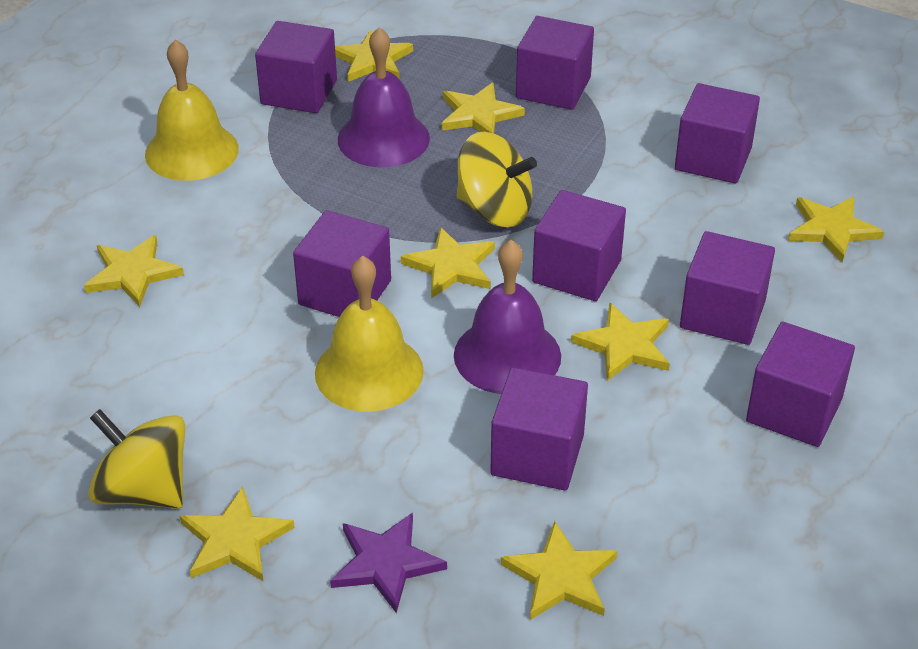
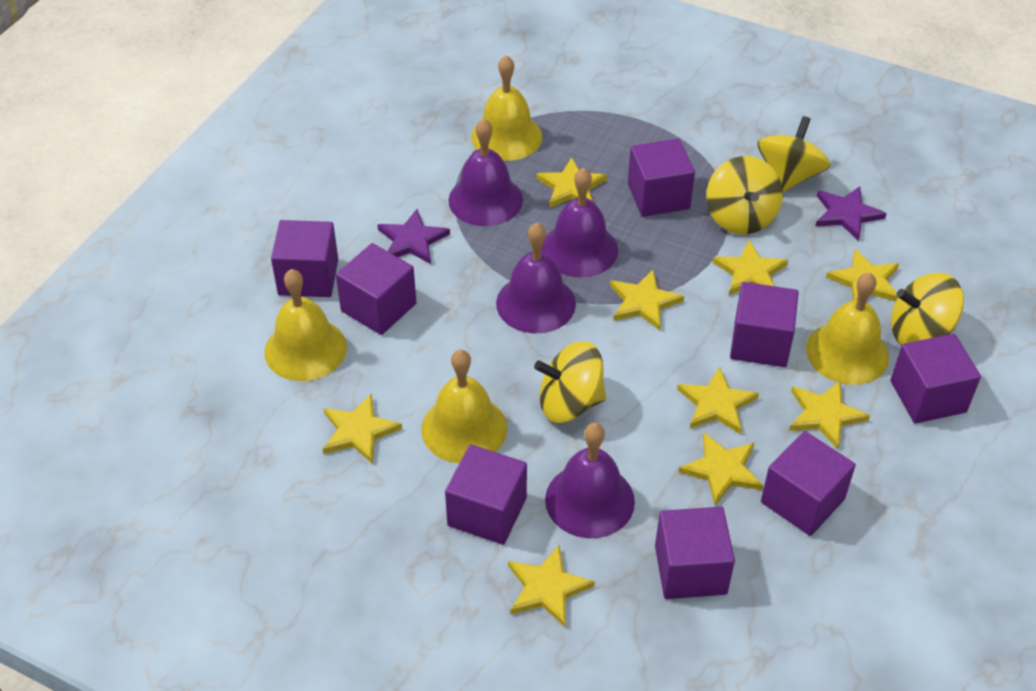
purple bell: 2 -> 4
purple star: 1 -> 2
yellow bell: 2 -> 4
yellow spinning top: 2 -> 4
yellow star: 8 -> 9

